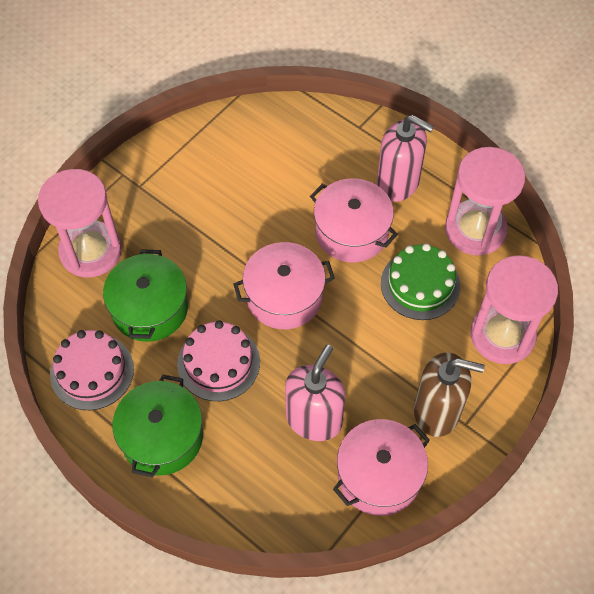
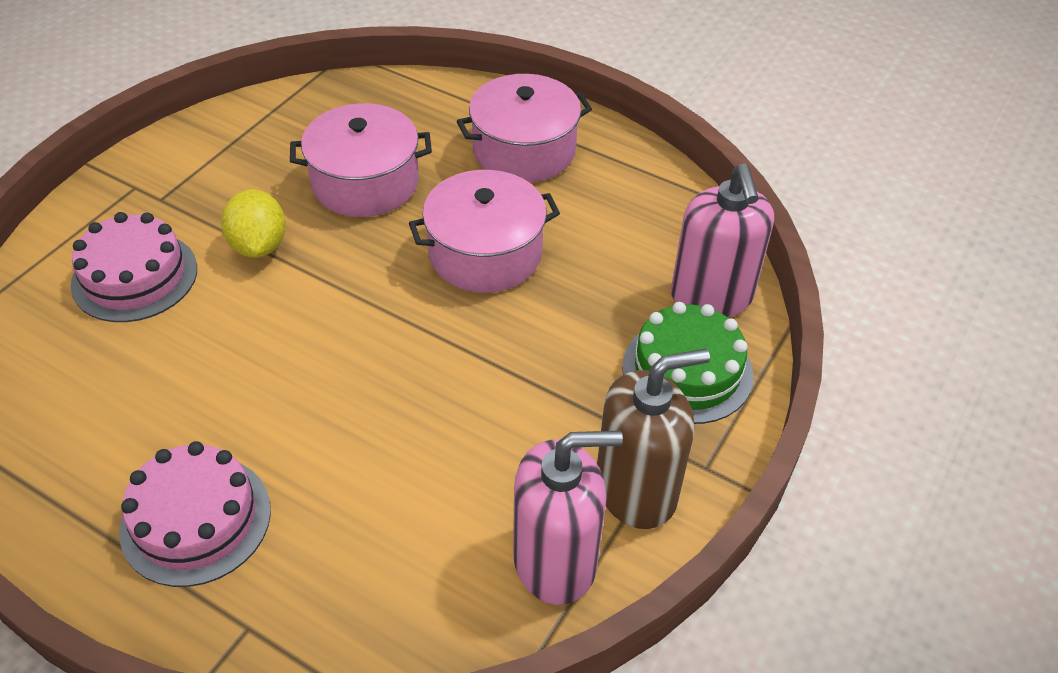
green pot: 2 -> 0
pink hourglass: 3 -> 0
yellow lemon: 0 -> 1

